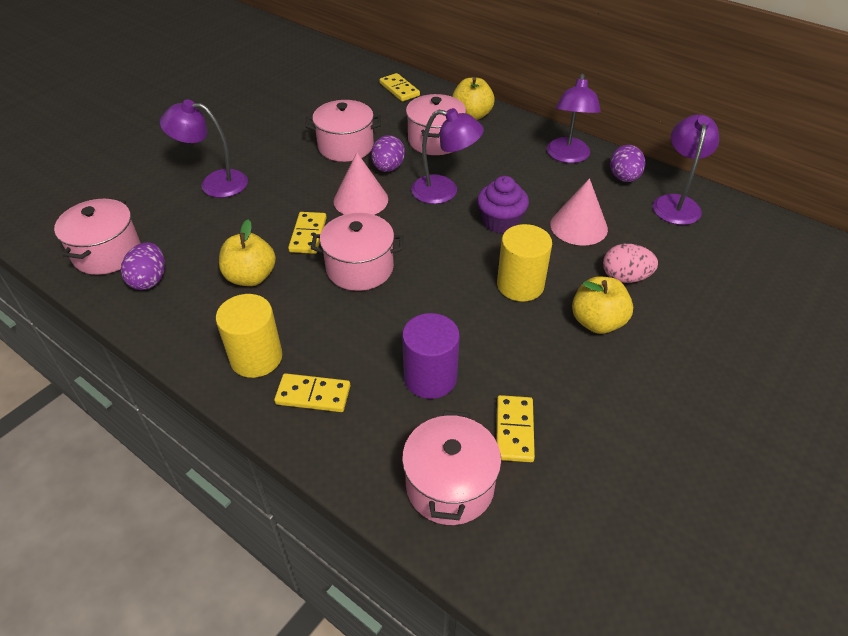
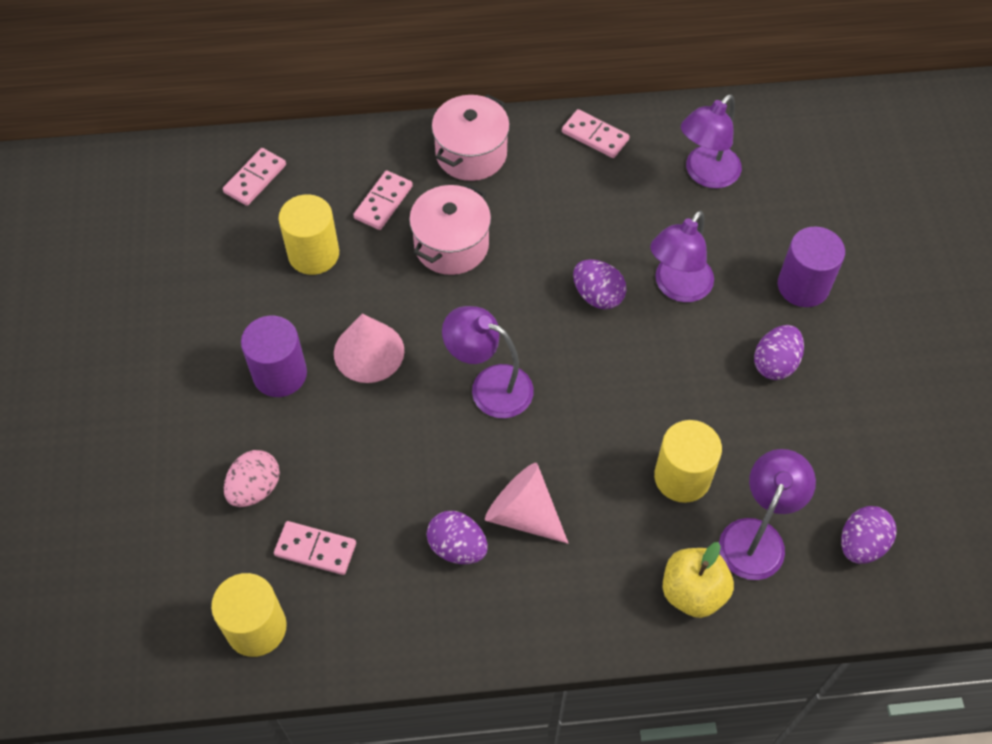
pink domino: 0 -> 4
pink pot: 5 -> 2
purple cupcake: 1 -> 0
purple cylinder: 1 -> 2
purple egg: 3 -> 4
yellow apple: 3 -> 1
yellow cylinder: 2 -> 3
yellow domino: 4 -> 0

